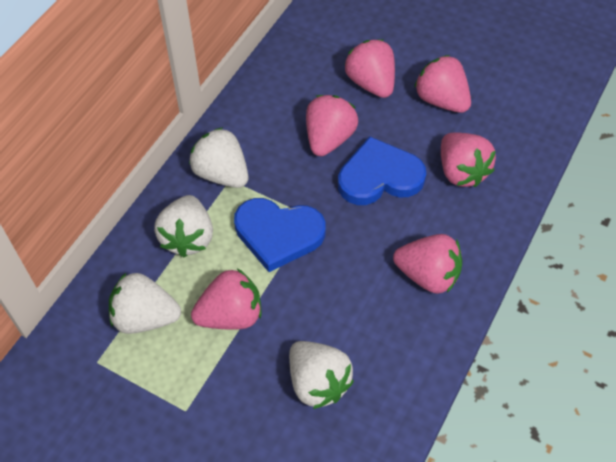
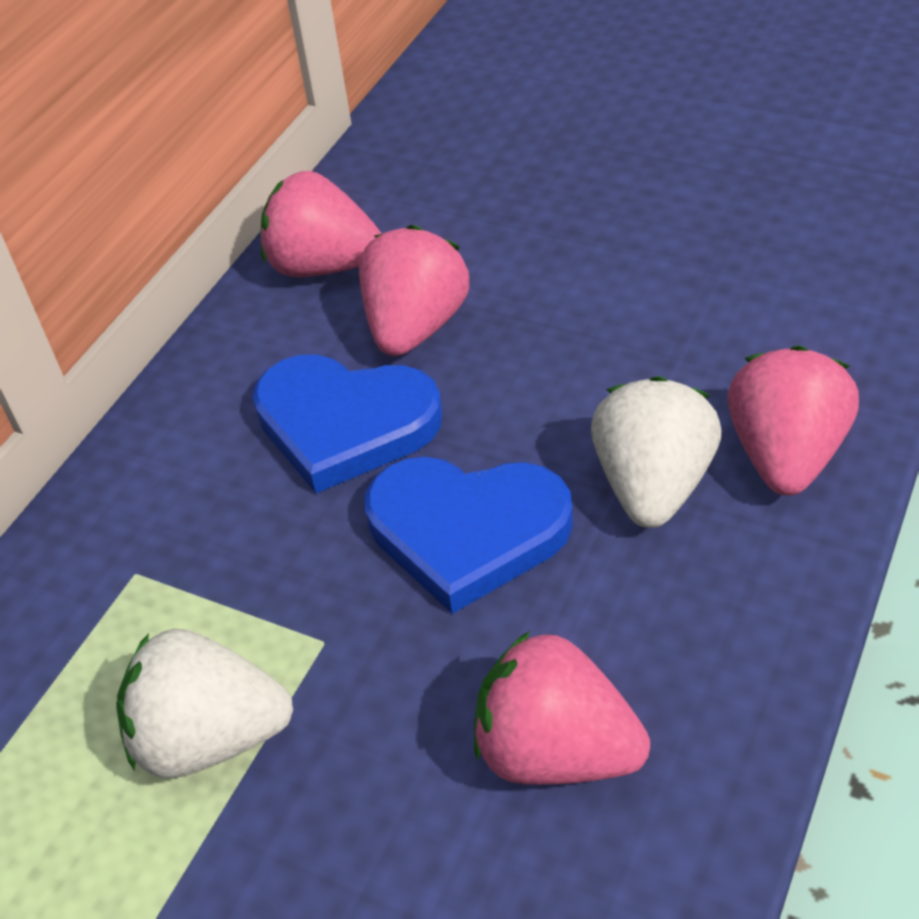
pink strawberry: 6 -> 4
white strawberry: 4 -> 2

